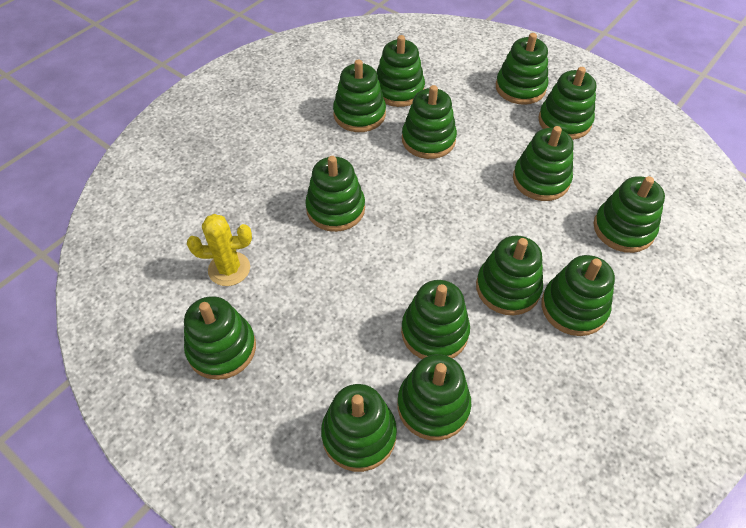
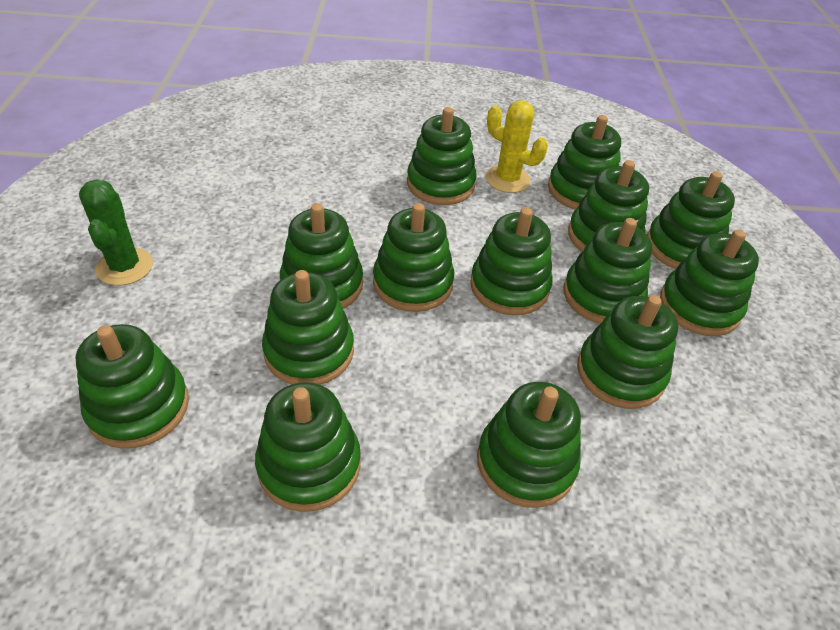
green cactus: 0 -> 1

